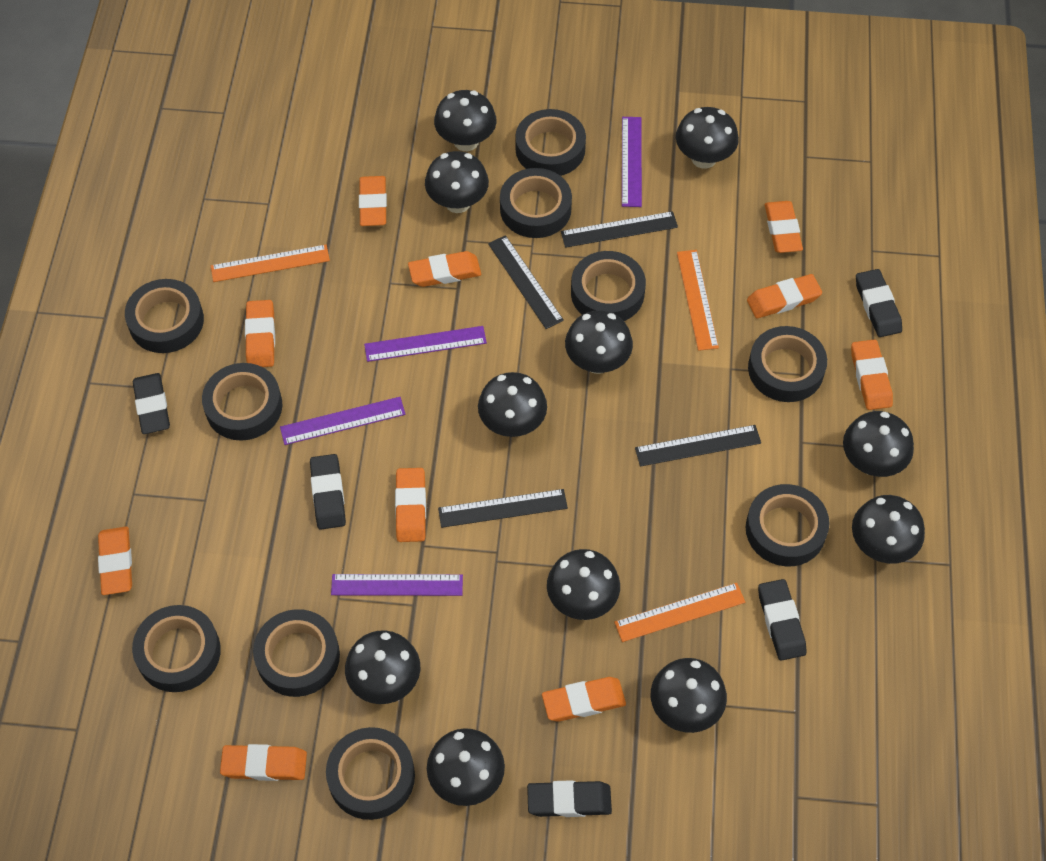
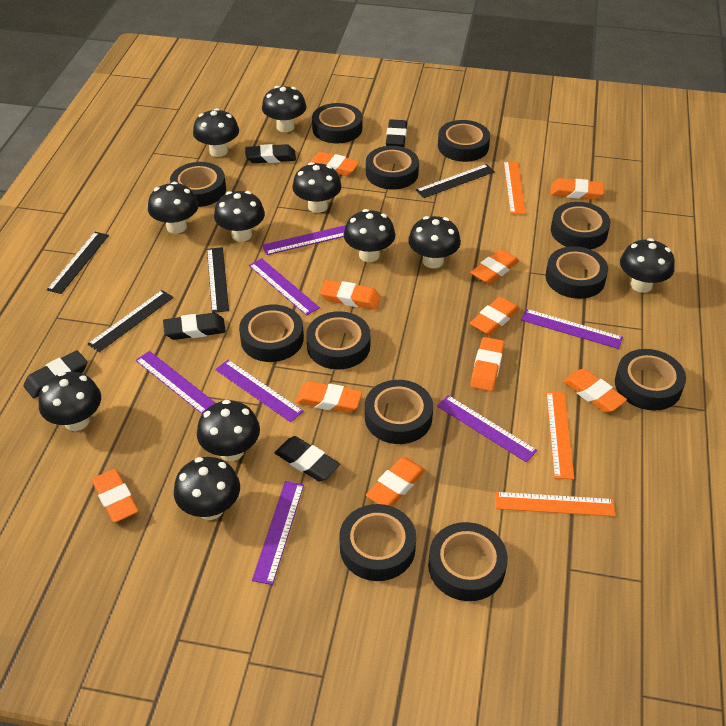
black tape: 10 -> 12
purple ruler: 4 -> 7

